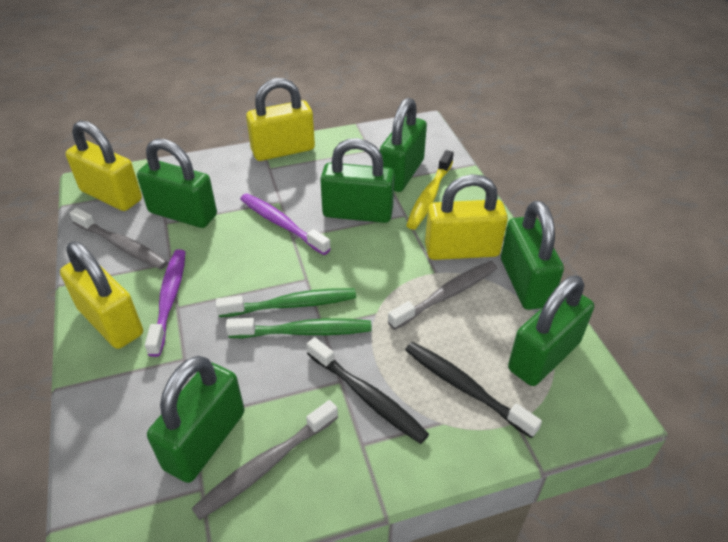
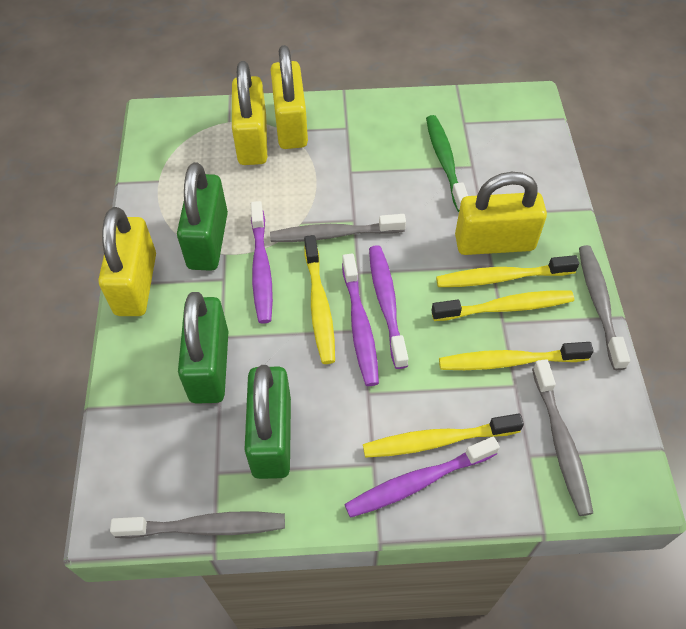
black toothbrush: 2 -> 0
green padlock: 6 -> 3
green toothbrush: 2 -> 1
grey toothbrush: 3 -> 4
purple toothbrush: 2 -> 4
yellow toothbrush: 1 -> 5

